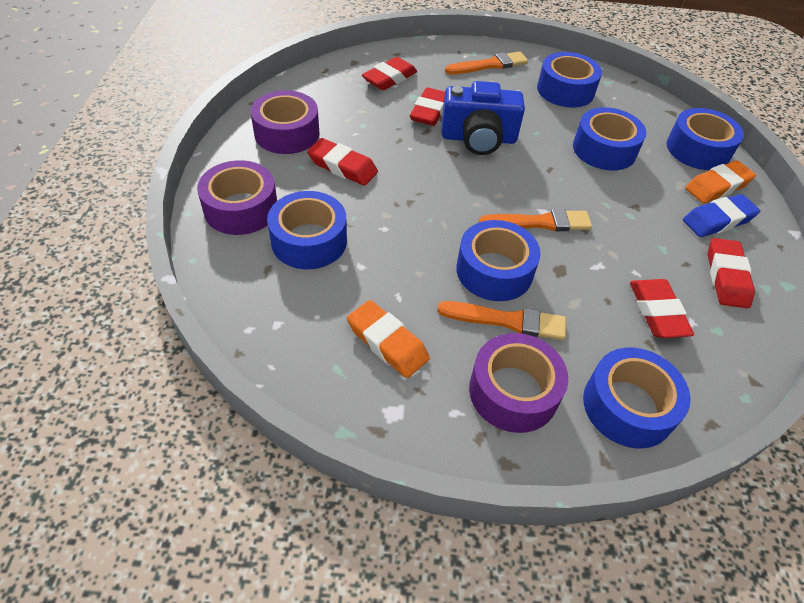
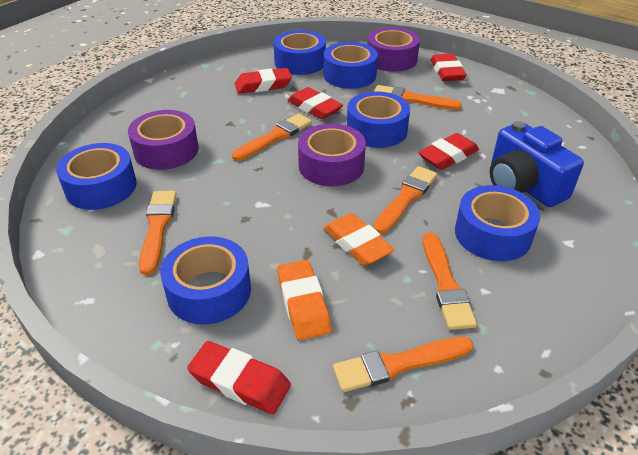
blue eraser: 1 -> 0
orange brush: 3 -> 6

